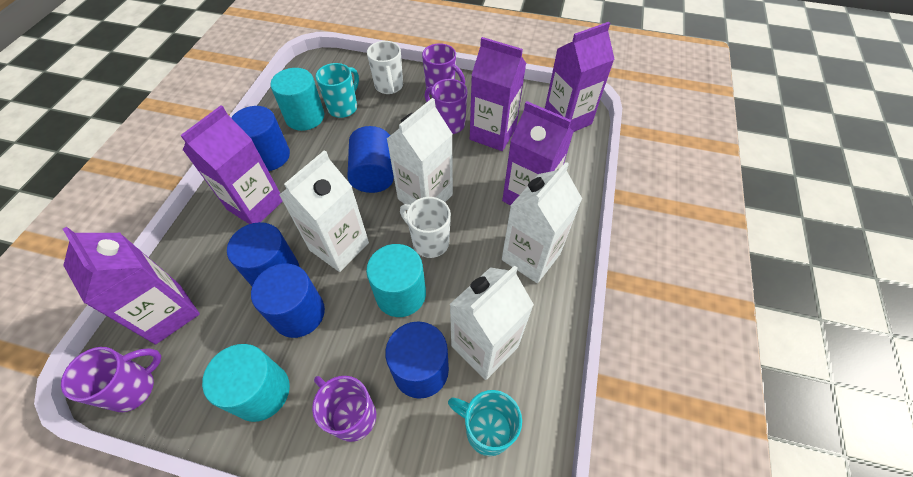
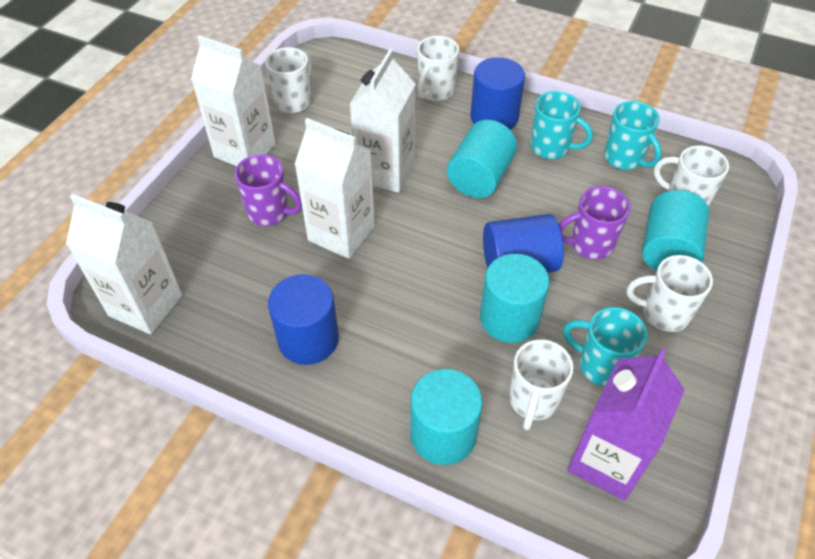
blue cylinder: 5 -> 3
purple carton: 5 -> 1
purple mug: 4 -> 2
turquoise cylinder: 3 -> 4
turquoise mug: 2 -> 3
white mug: 2 -> 5

